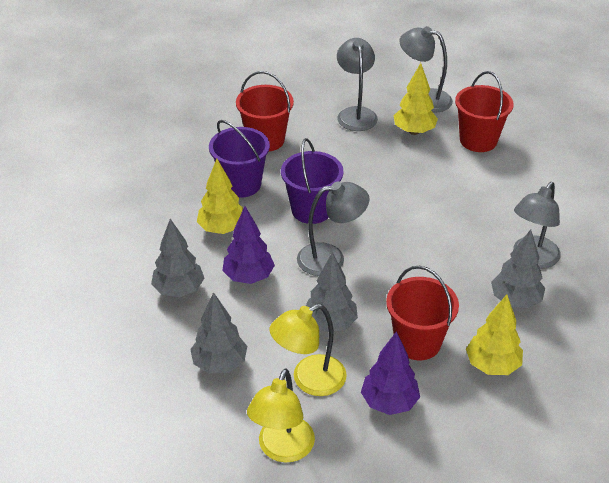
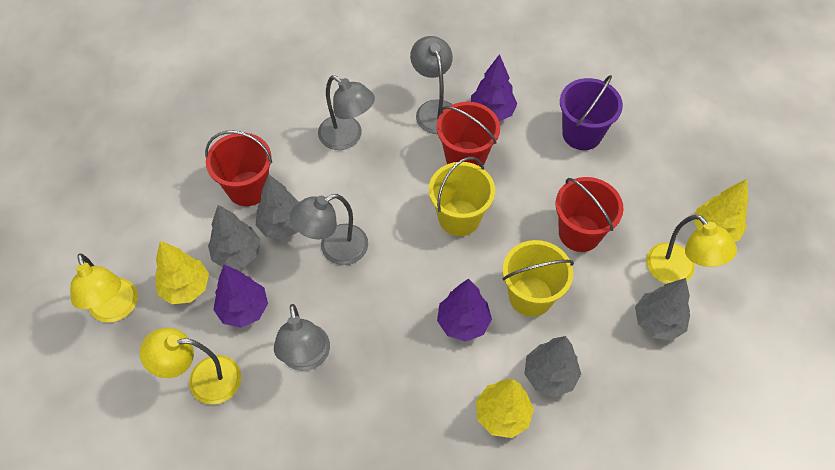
purple bucket: 2 -> 1
purple tree: 2 -> 3
yellow bucket: 0 -> 2
yellow lamp: 2 -> 3

